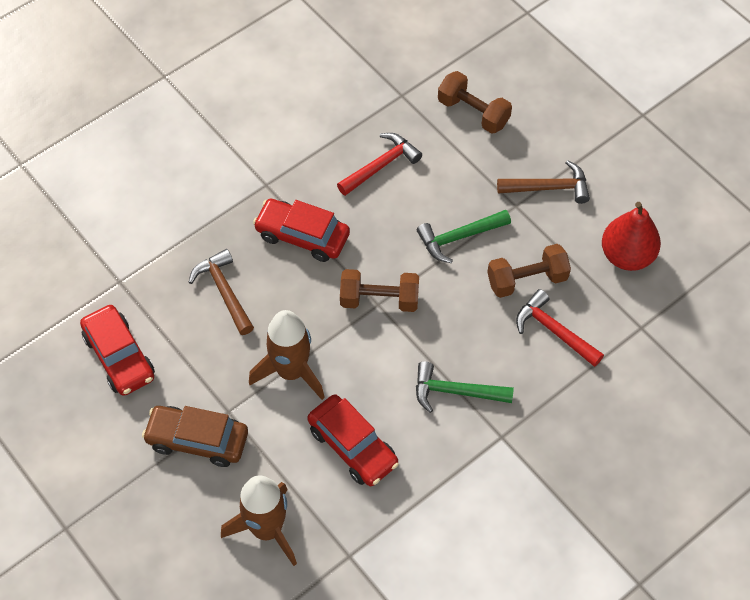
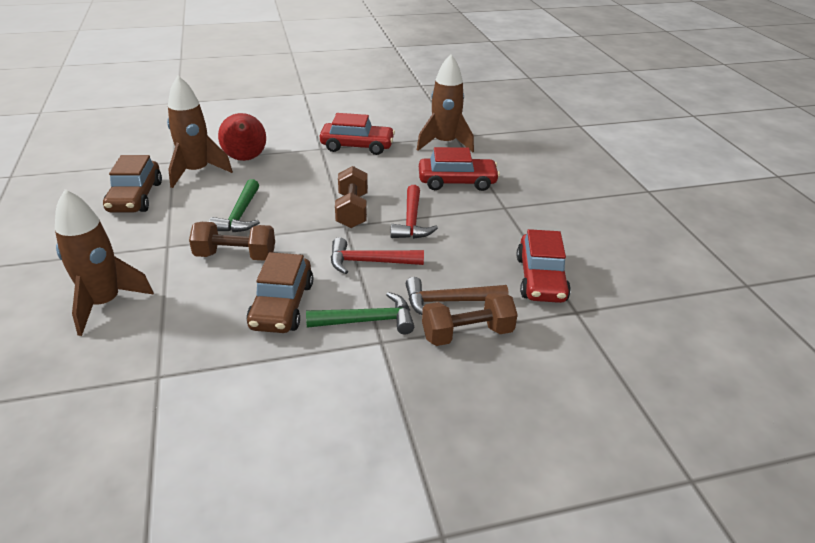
brown car: 1 -> 2
brown hammer: 2 -> 1
brown rocket: 2 -> 3

